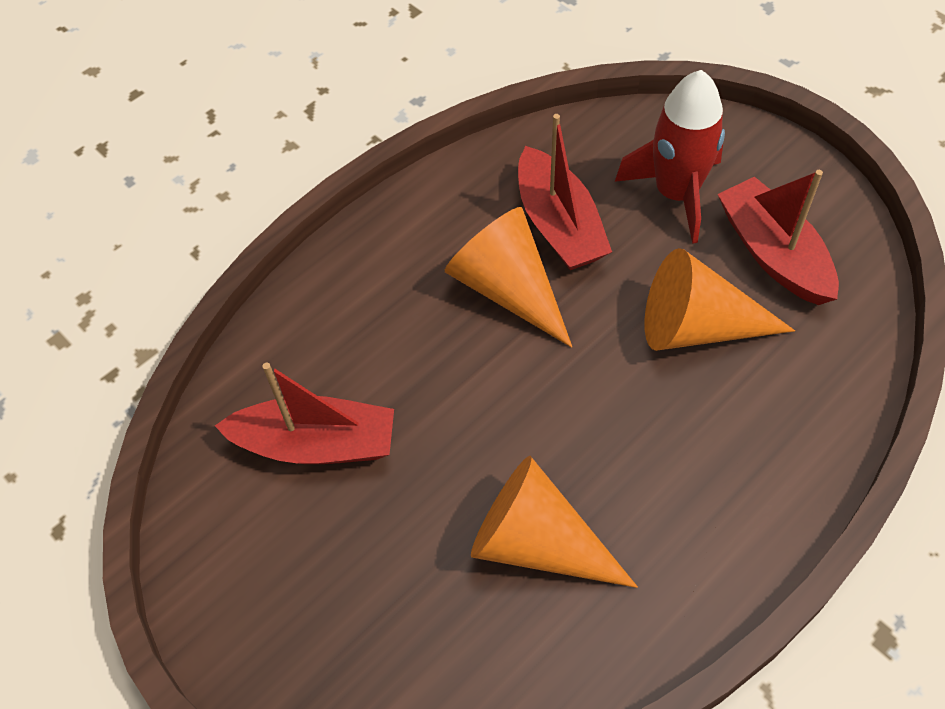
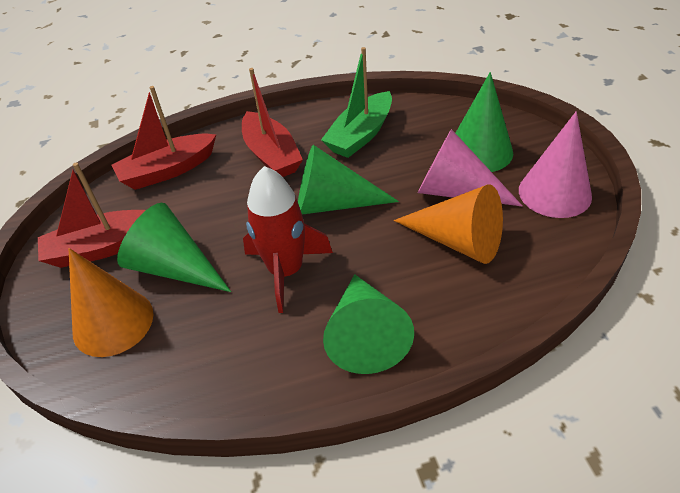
green boat: 0 -> 1
green cone: 0 -> 4
orange cone: 3 -> 2
pink cone: 0 -> 2

